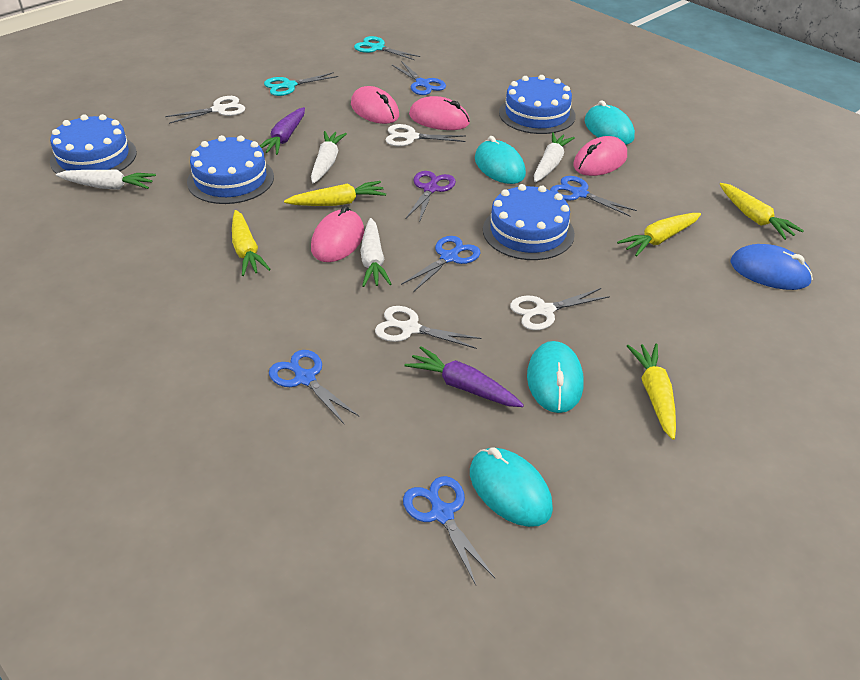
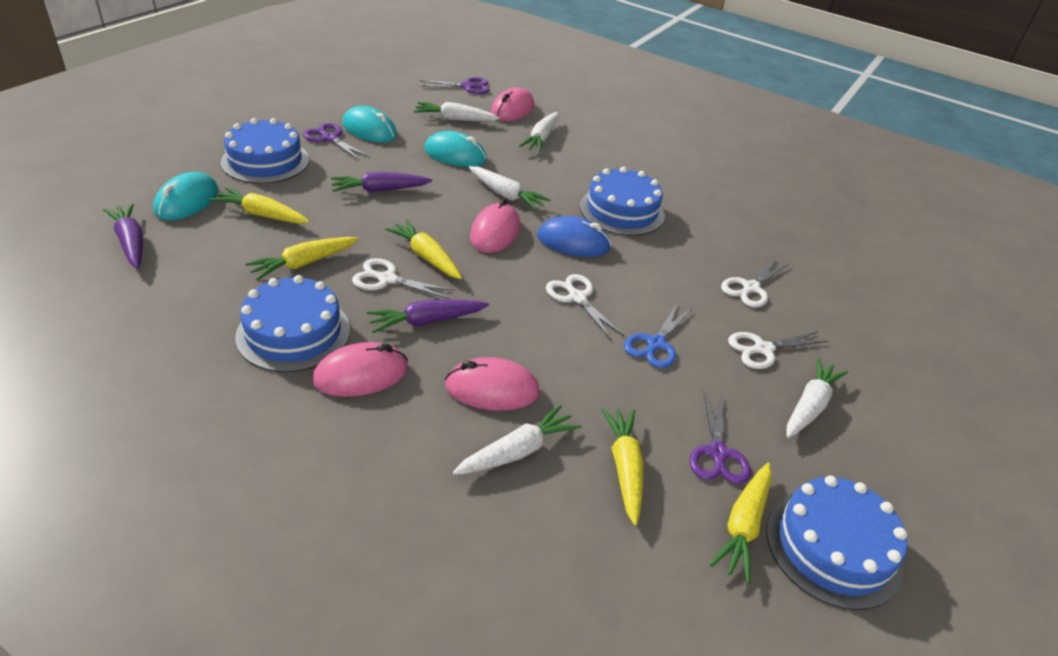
blue scissors: 5 -> 1
purple carrot: 2 -> 3
purple scissors: 1 -> 3
turquoise mouse: 4 -> 3
turquoise scissors: 2 -> 0
white carrot: 4 -> 5

